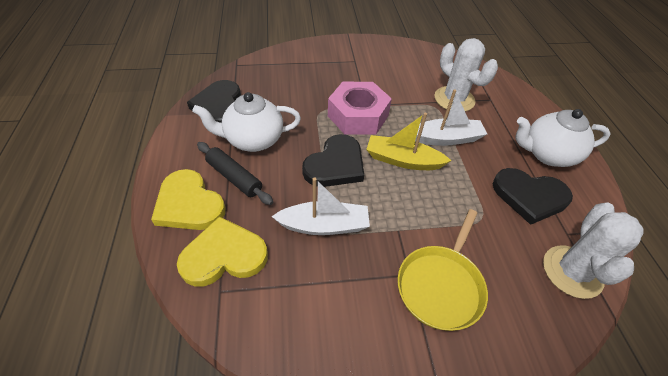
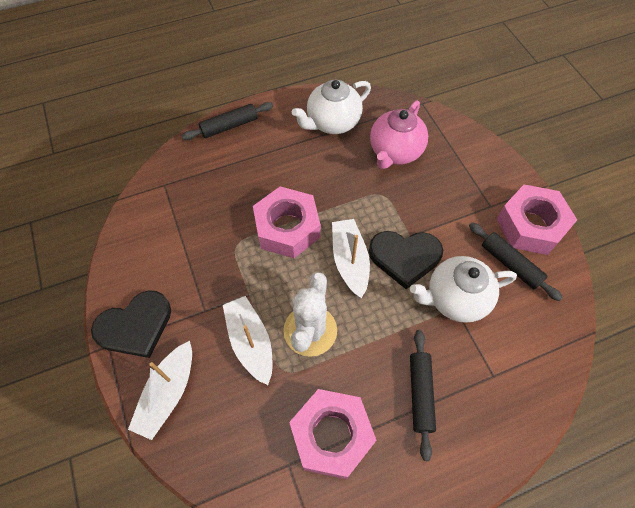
black heart: 3 -> 2
black rolling pin: 1 -> 3
pink nut: 1 -> 3
pink teapot: 0 -> 1
white boat: 2 -> 3
white cactus: 2 -> 1
yellow boat: 1 -> 0
yellow heart: 2 -> 0
yellow pan: 1 -> 0

